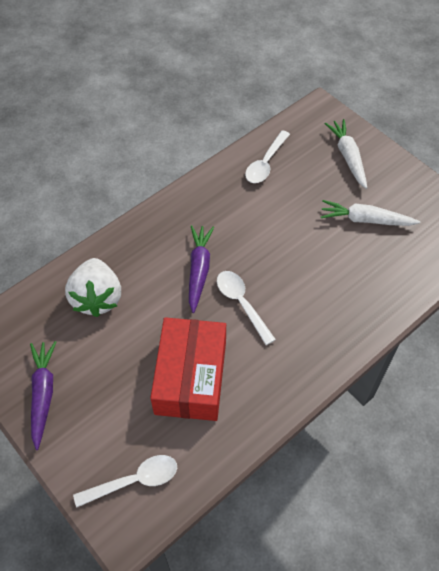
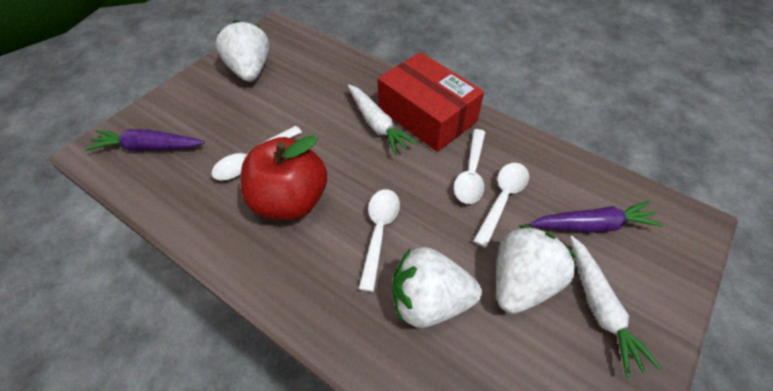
red apple: 0 -> 1
white spoon: 3 -> 4
white strawberry: 1 -> 3

